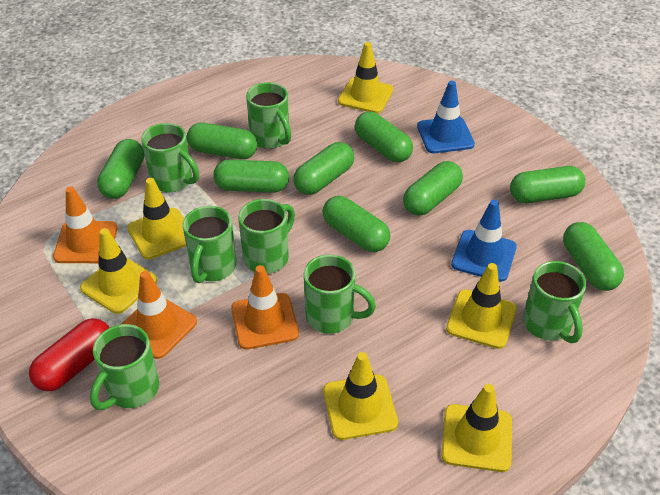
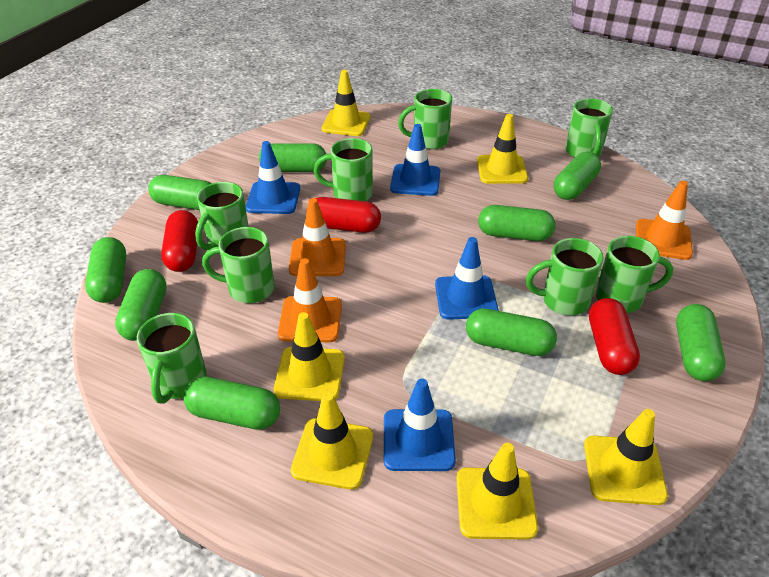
blue traffic cone: 2 -> 4
green mug: 7 -> 8
red capsule: 1 -> 3

